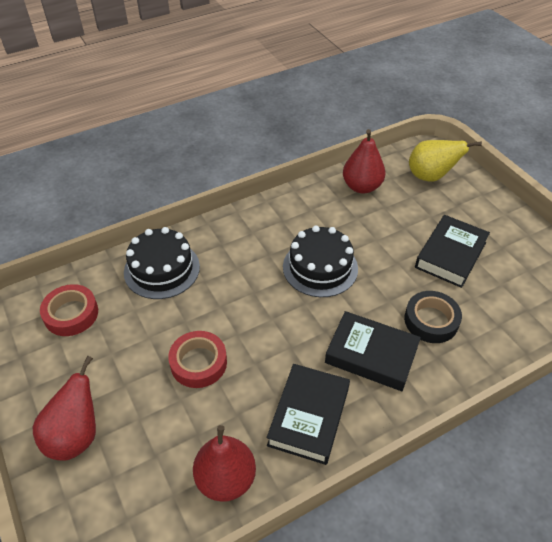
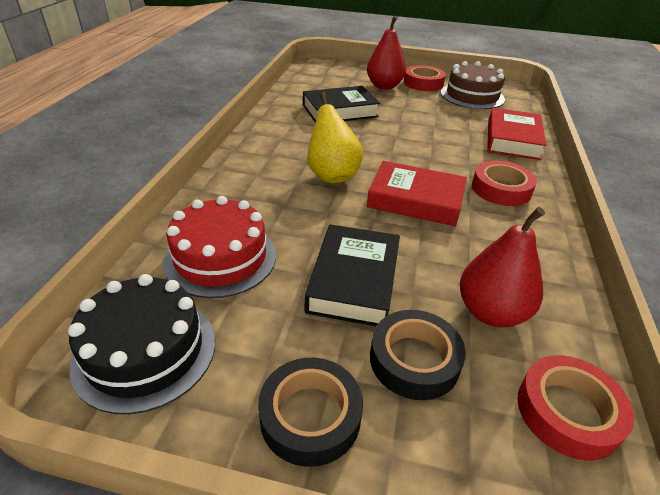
black book: 3 -> 2
black cake: 2 -> 1
black tape: 1 -> 2
brown cake: 0 -> 1
red book: 0 -> 2
red cake: 0 -> 1
red pear: 3 -> 2
red tape: 2 -> 3

